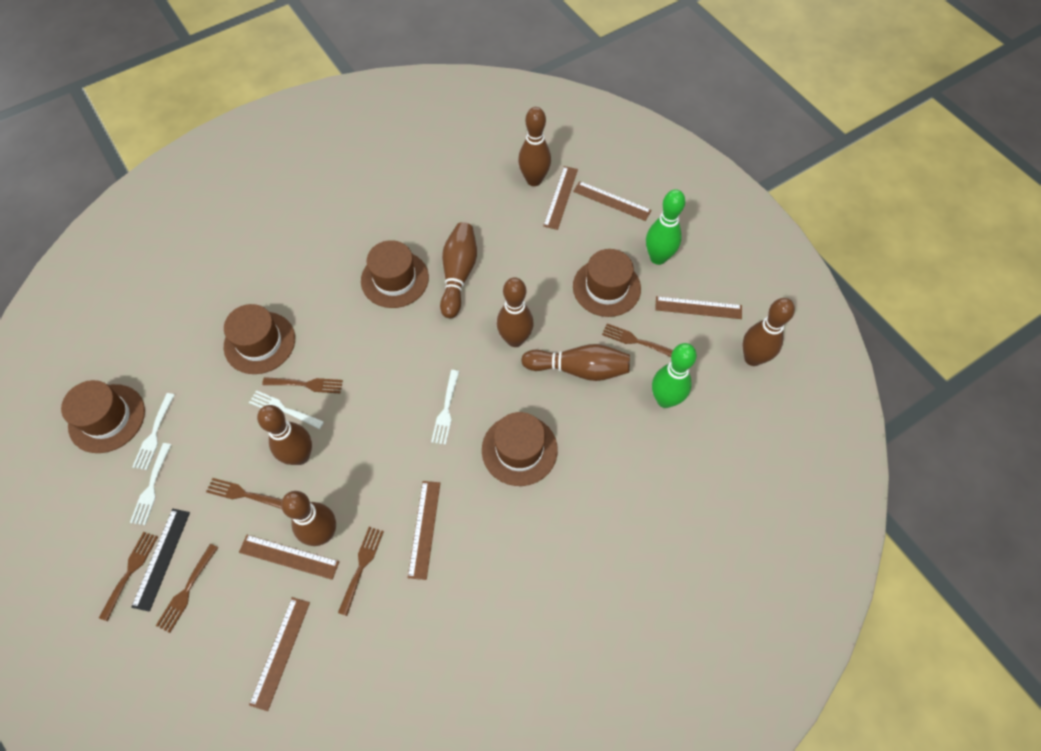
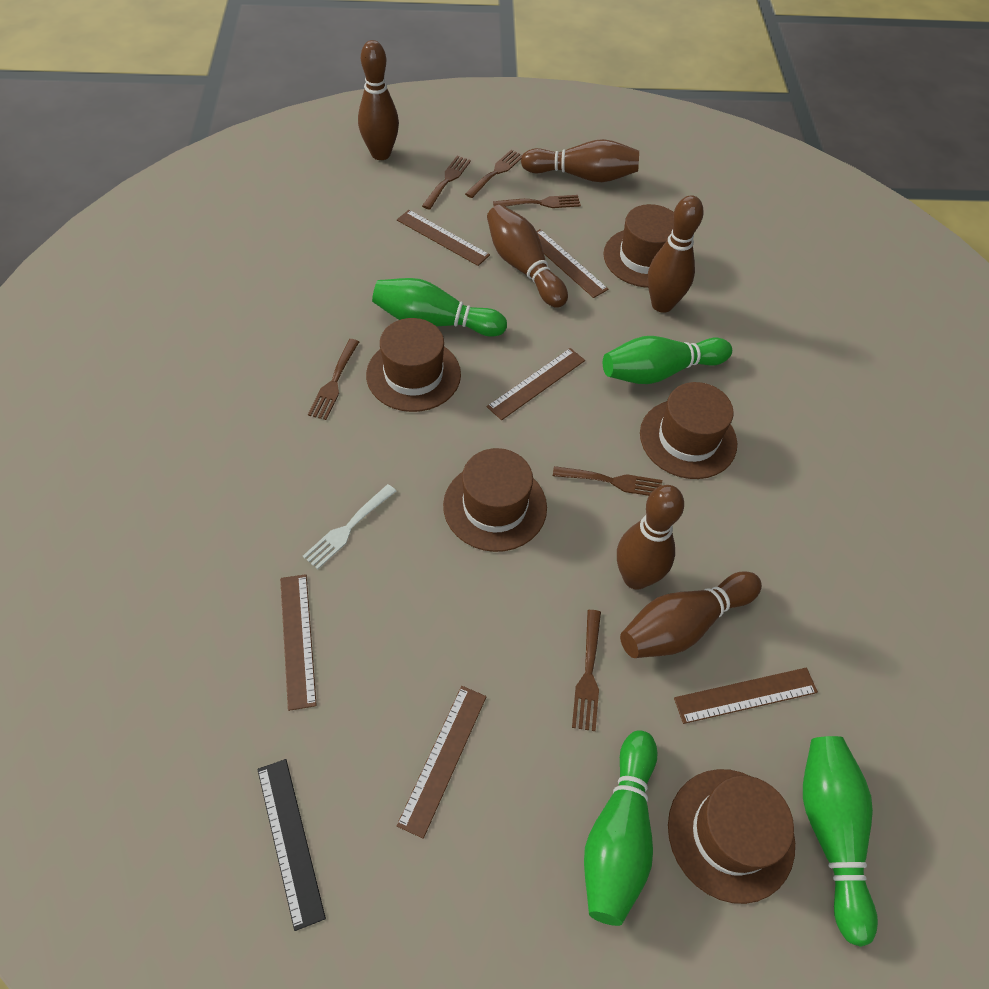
brown bowling pin: 7 -> 6
green bowling pin: 2 -> 4
white fork: 4 -> 1

